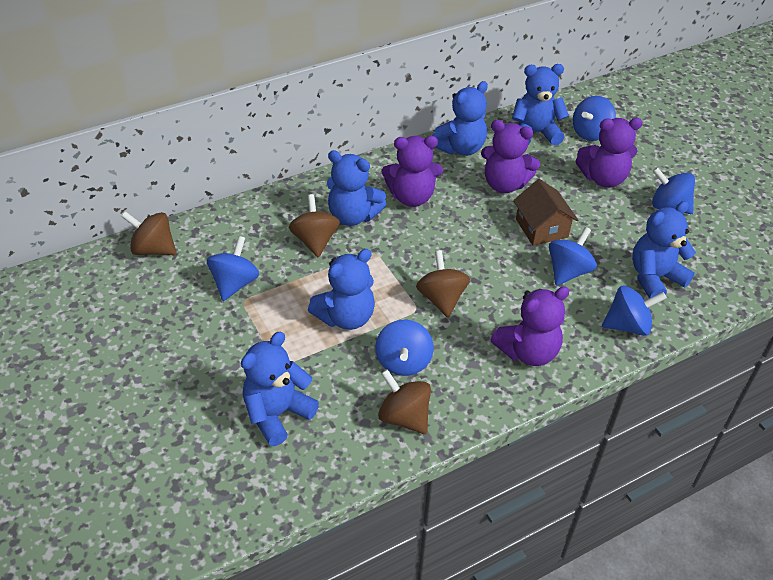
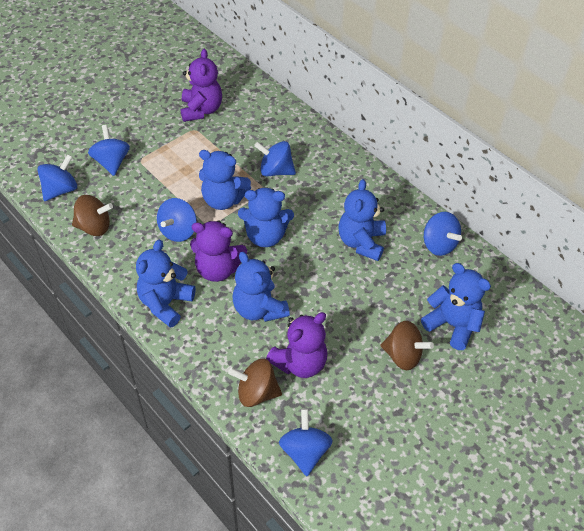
brown house: 1 -> 0
brown spinning top: 4 -> 3
purple teddy bear: 4 -> 3

